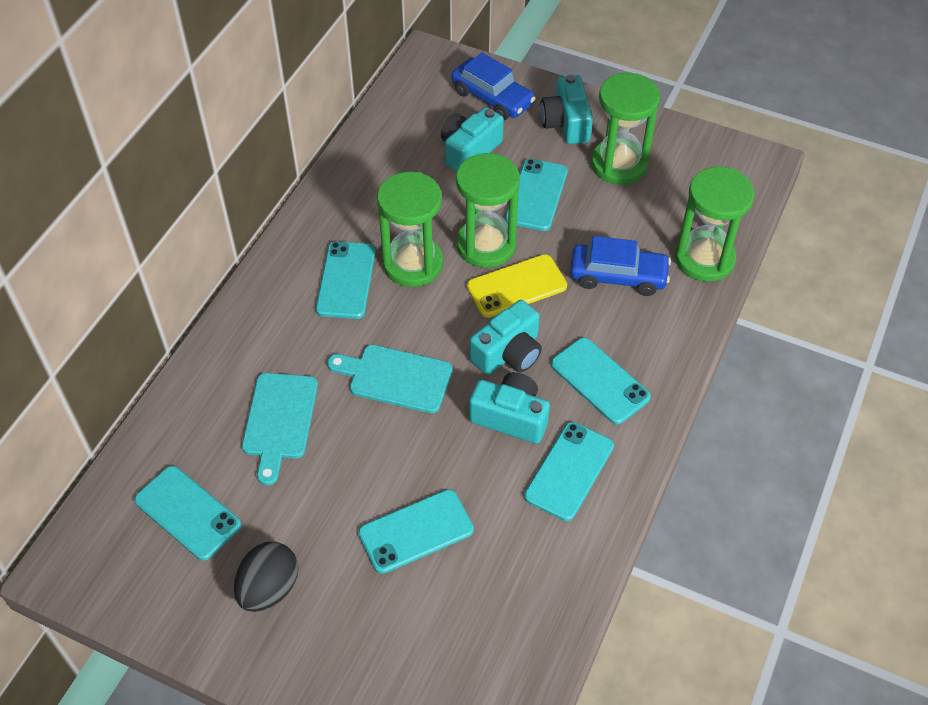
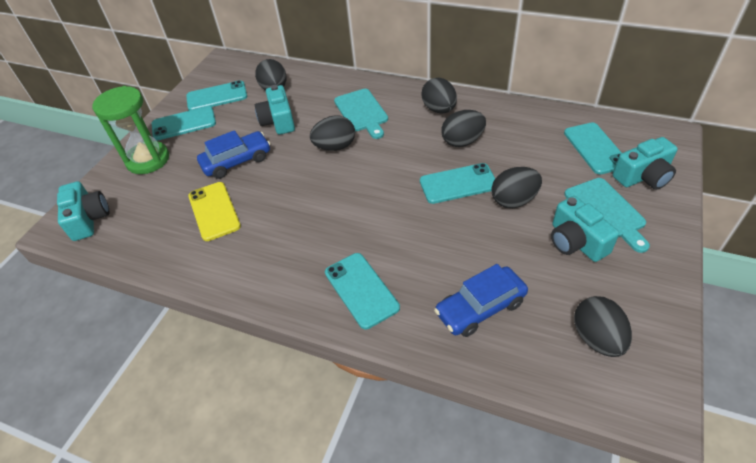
black egg: 1 -> 6
green hourglass: 4 -> 1
turquoise phone: 6 -> 5

